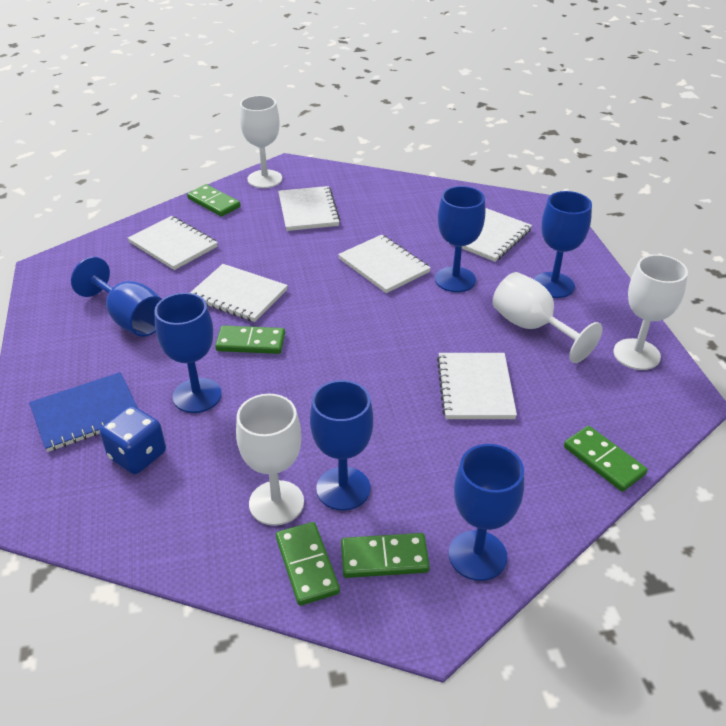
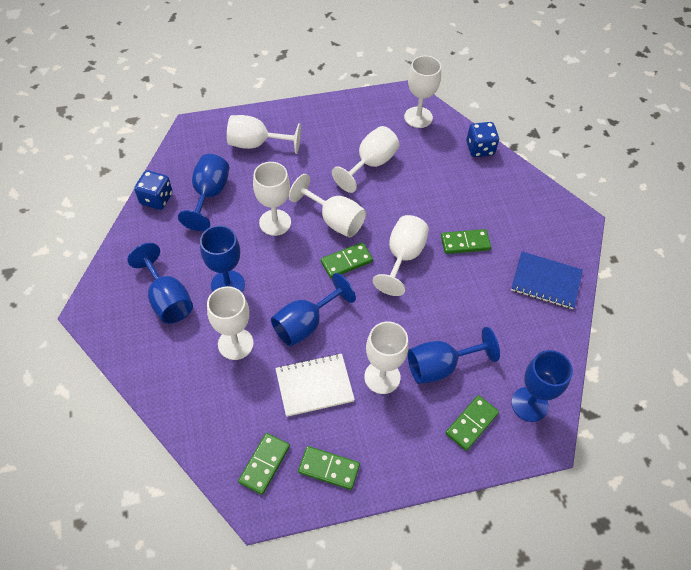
blue dice: 1 -> 2
white goblet: 4 -> 8
white notebook: 6 -> 1

